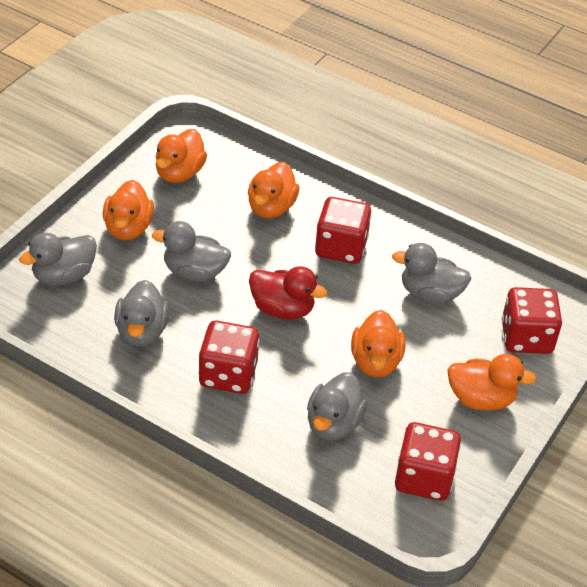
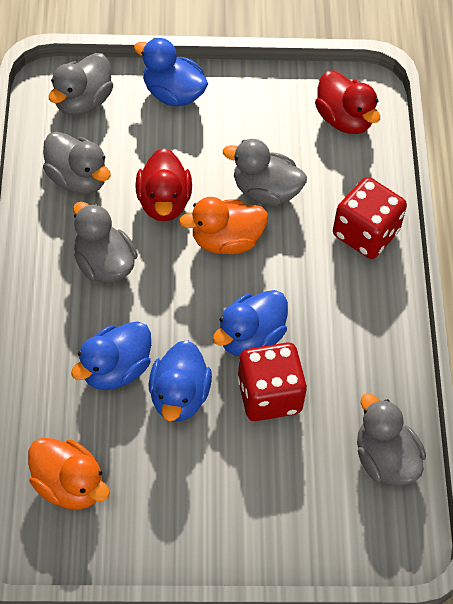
blue duck: 0 -> 4
orange duck: 5 -> 2
red dice: 4 -> 2
red duck: 1 -> 2

